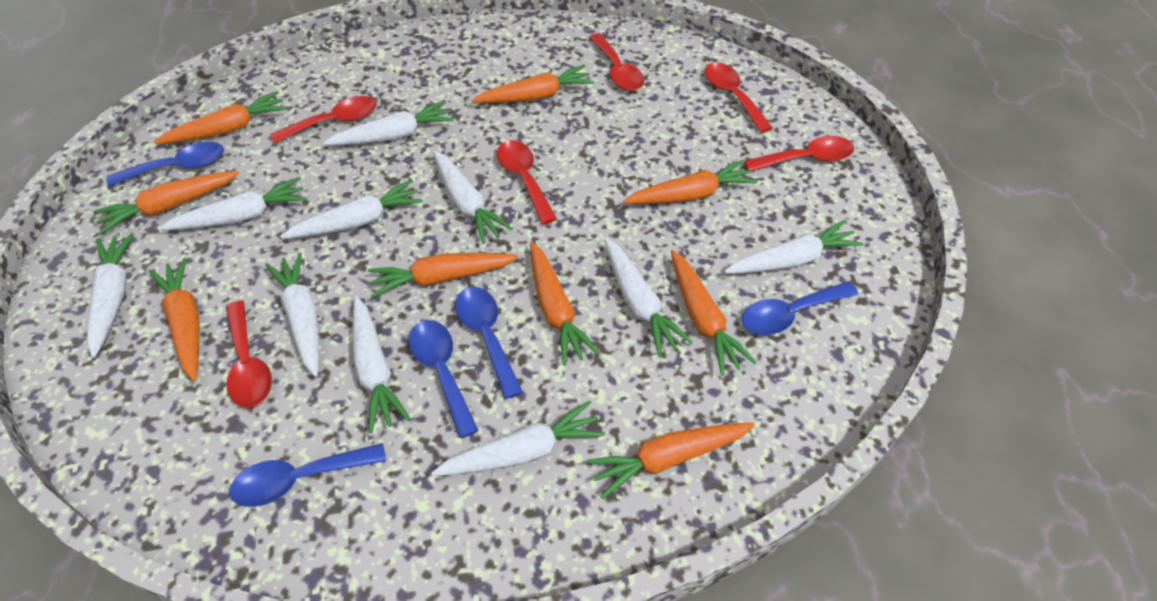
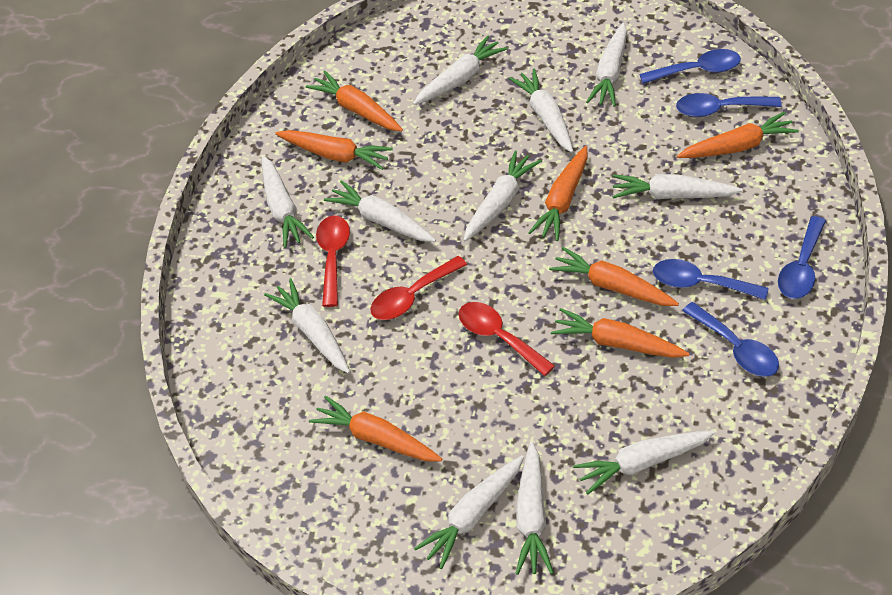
orange carrot: 9 -> 7
red spoon: 6 -> 3
white carrot: 10 -> 11

